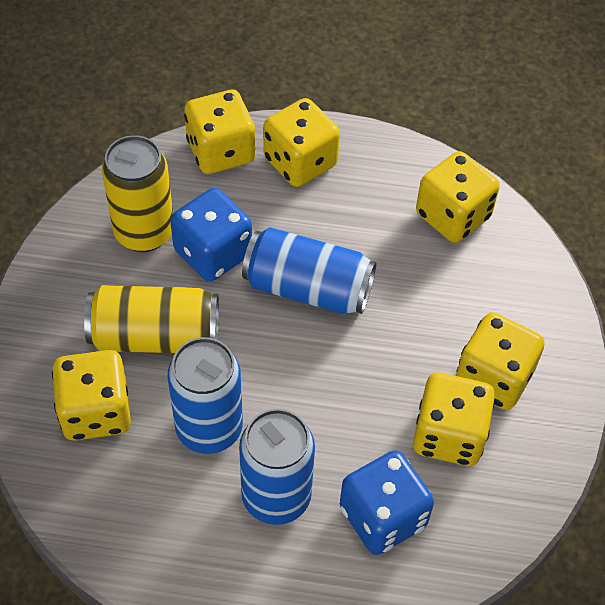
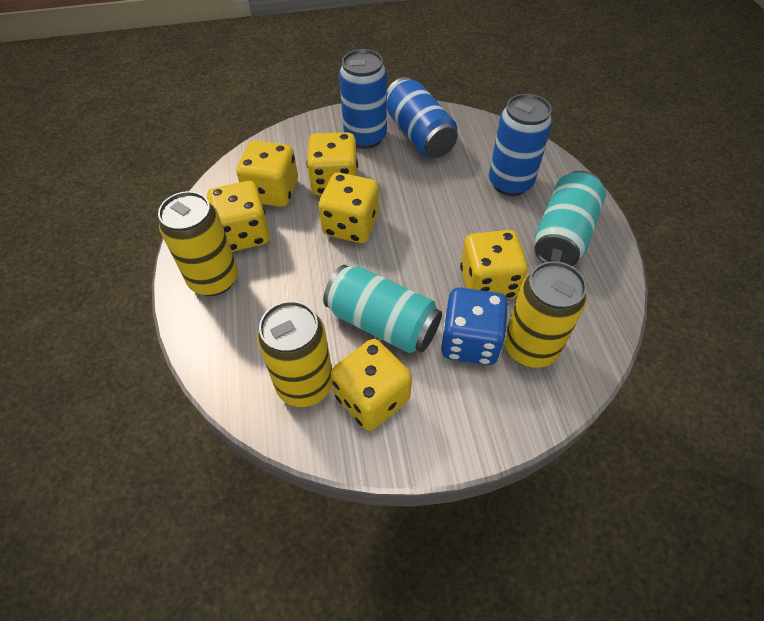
blue dice: 2 -> 1
turquoise can: 0 -> 2
yellow can: 2 -> 3

